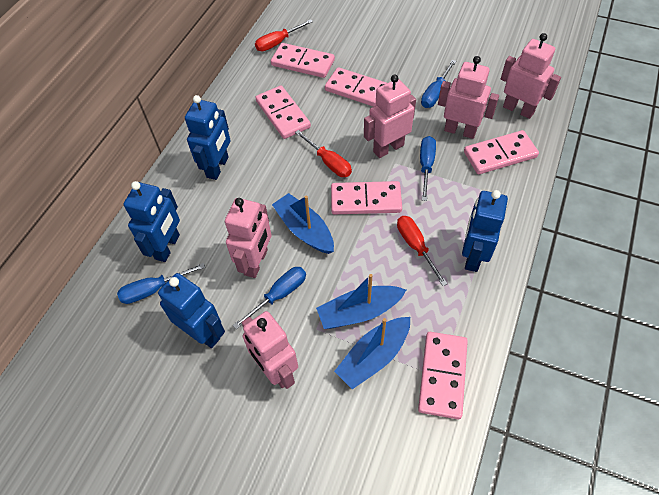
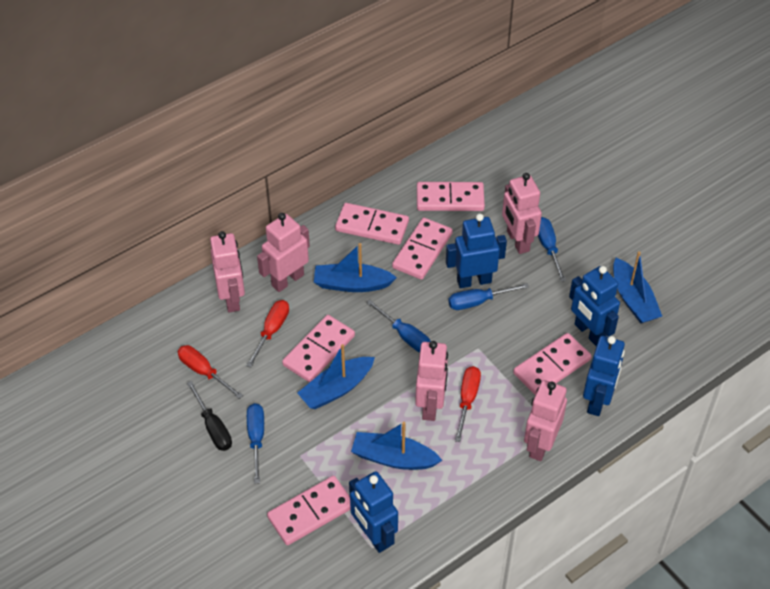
black screwdriver: 0 -> 1
blue boat: 3 -> 4

